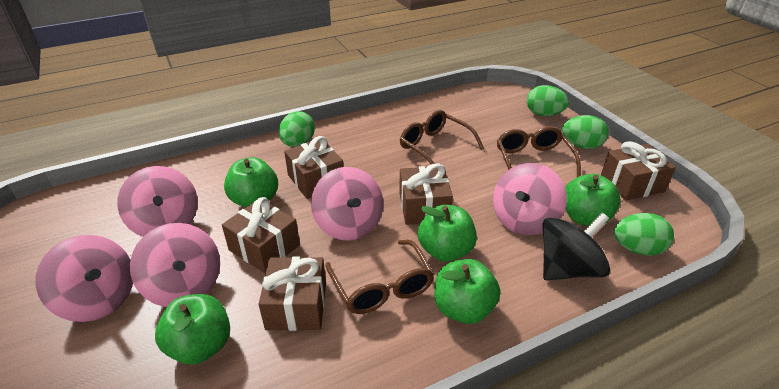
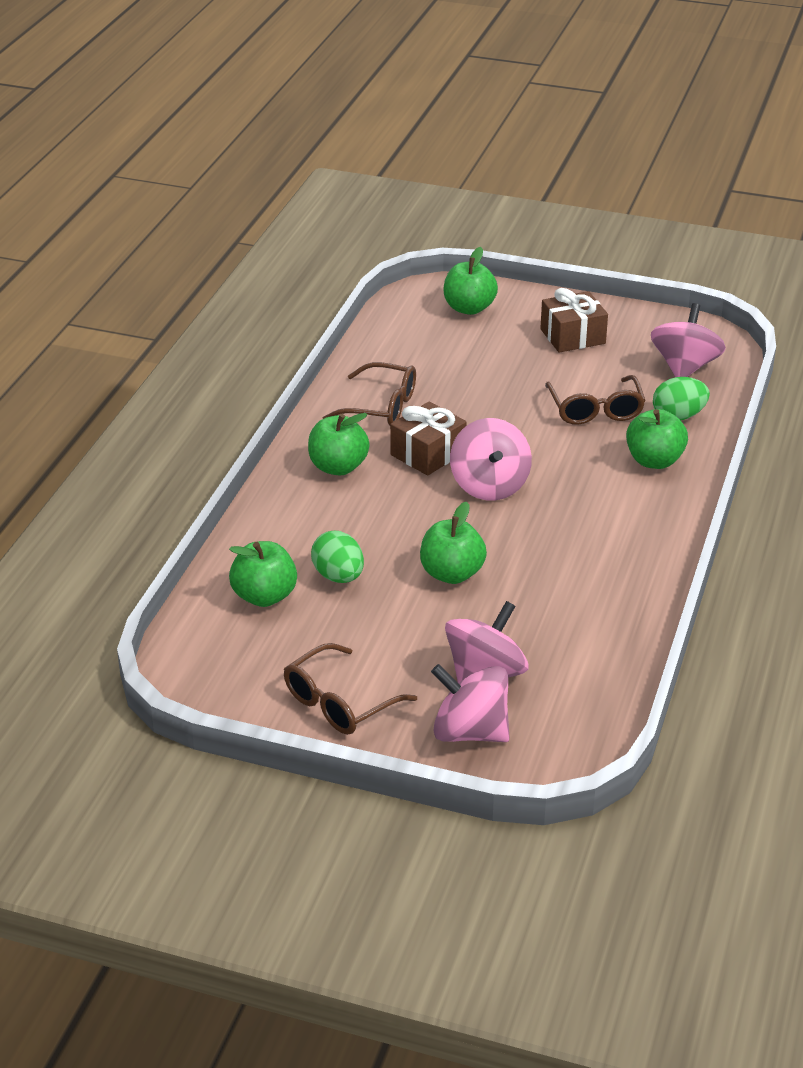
black spinning top: 1 -> 0
brown gift: 5 -> 2
green egg: 4 -> 2
pink spinning top: 5 -> 4

